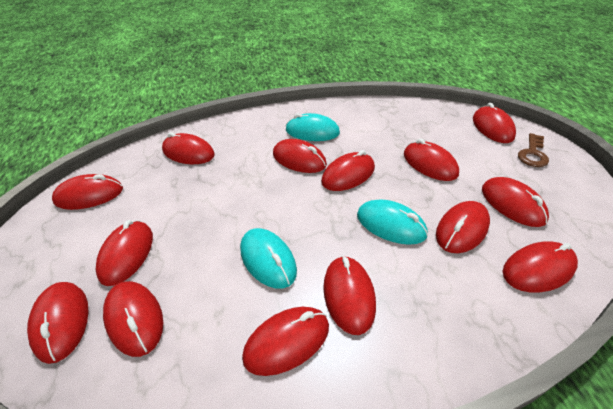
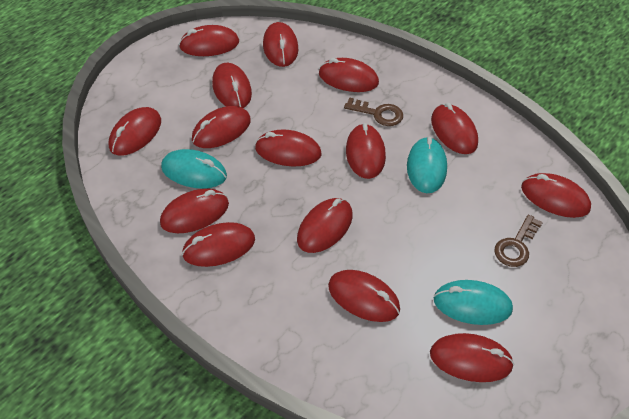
brown key: 1 -> 2
red mouse: 14 -> 15

